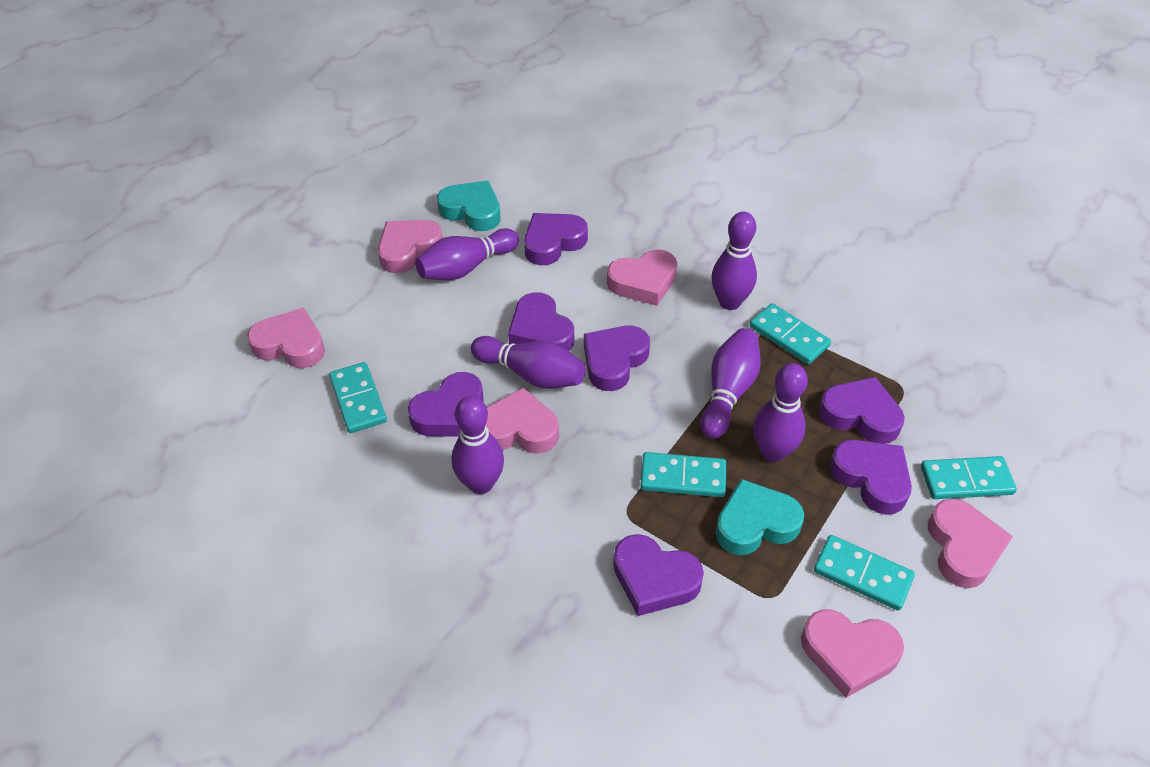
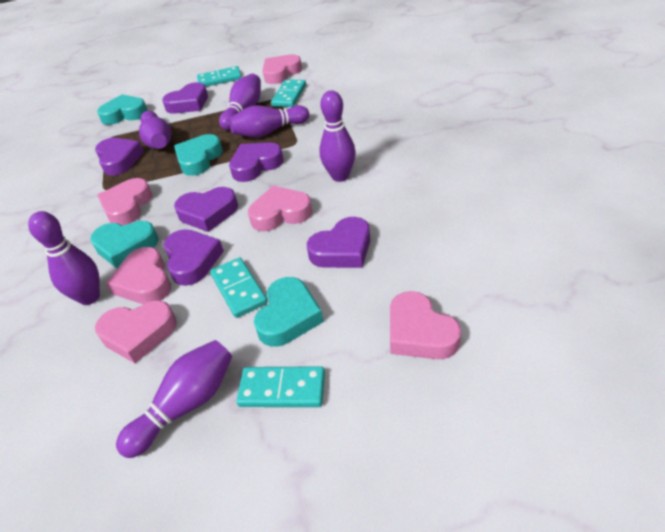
purple heart: 7 -> 6
turquoise domino: 5 -> 4
turquoise heart: 2 -> 4

